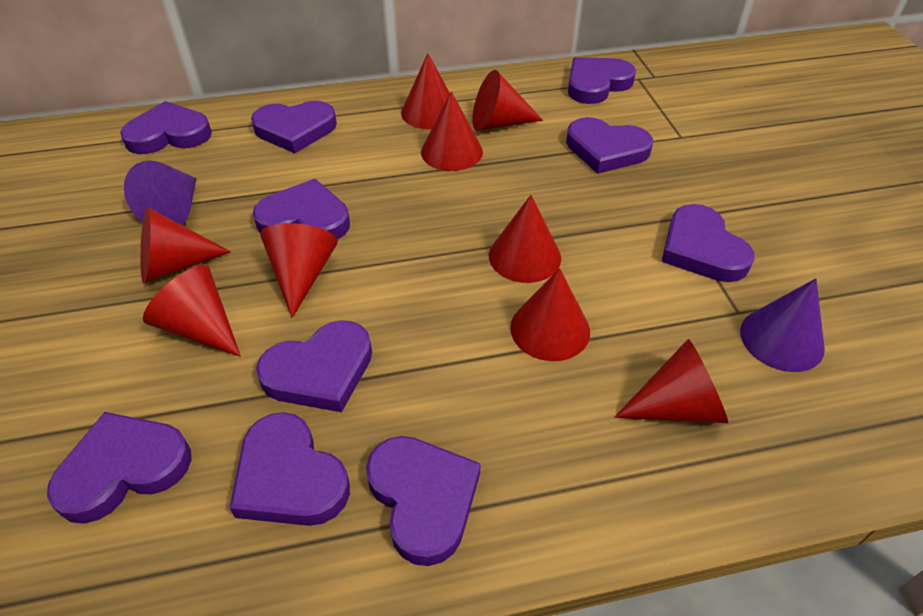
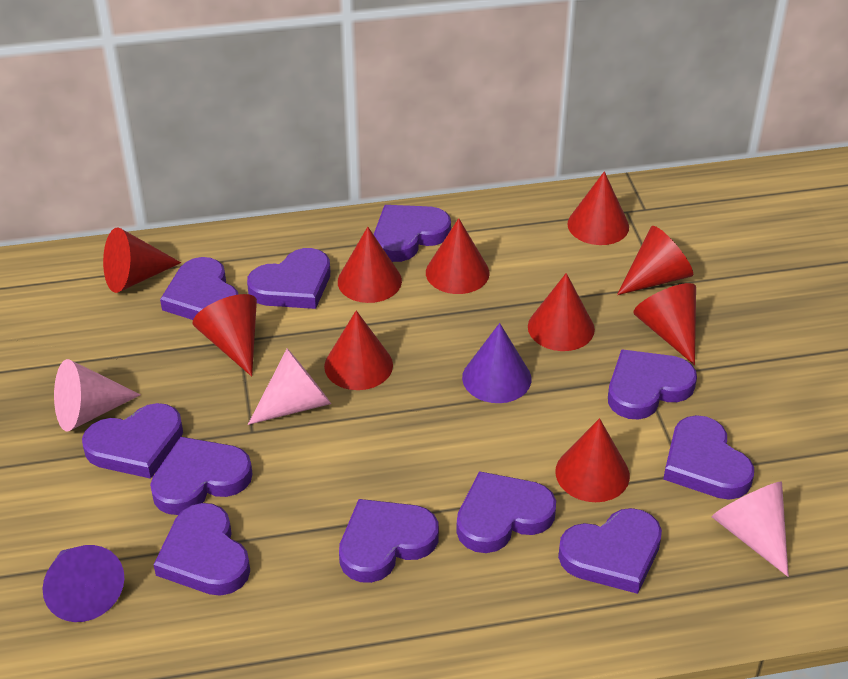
pink cone: 0 -> 3
purple heart: 10 -> 11
red cone: 9 -> 10

